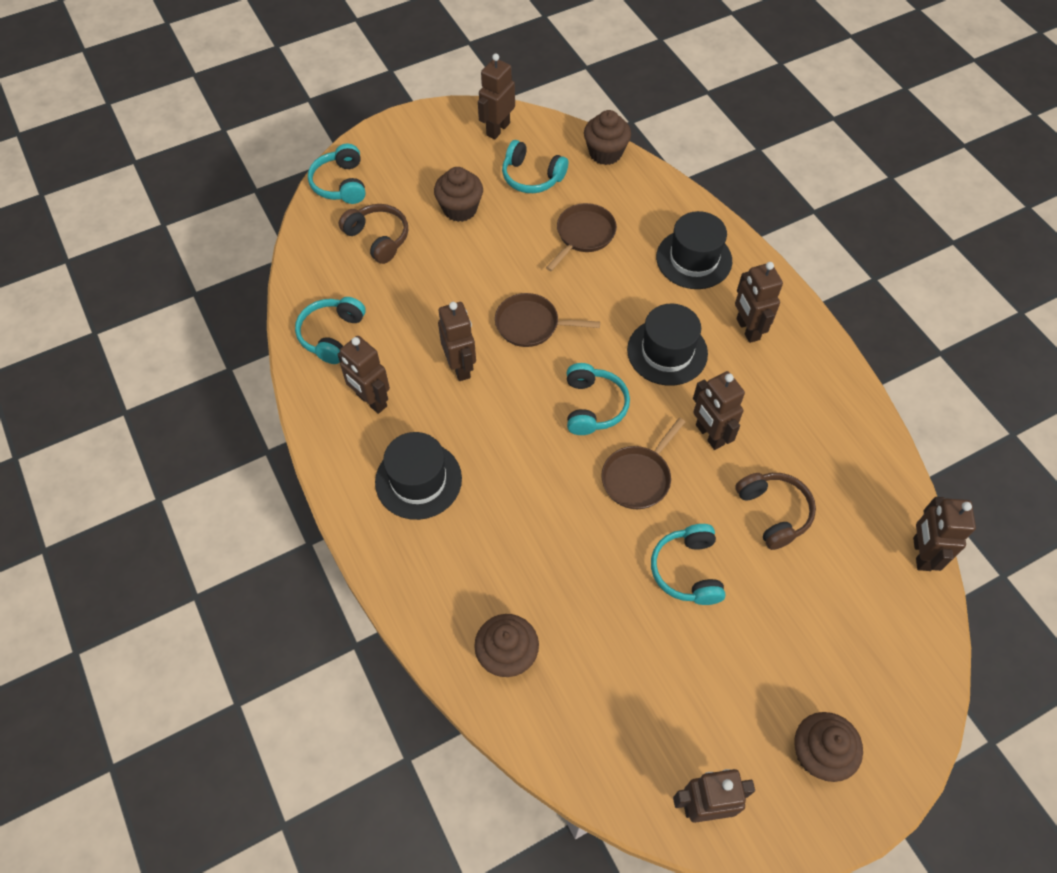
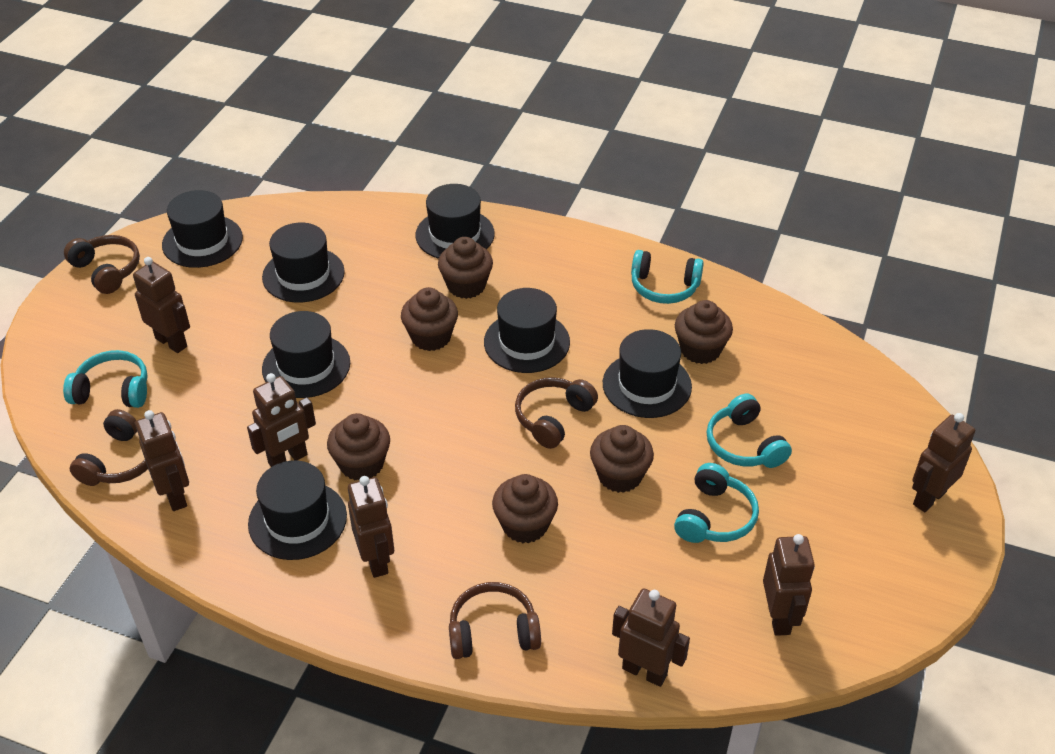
black hat: 3 -> 7
brown cupcake: 4 -> 6
brown headphones: 2 -> 4
brown pan: 3 -> 0
turquoise headphones: 5 -> 4

